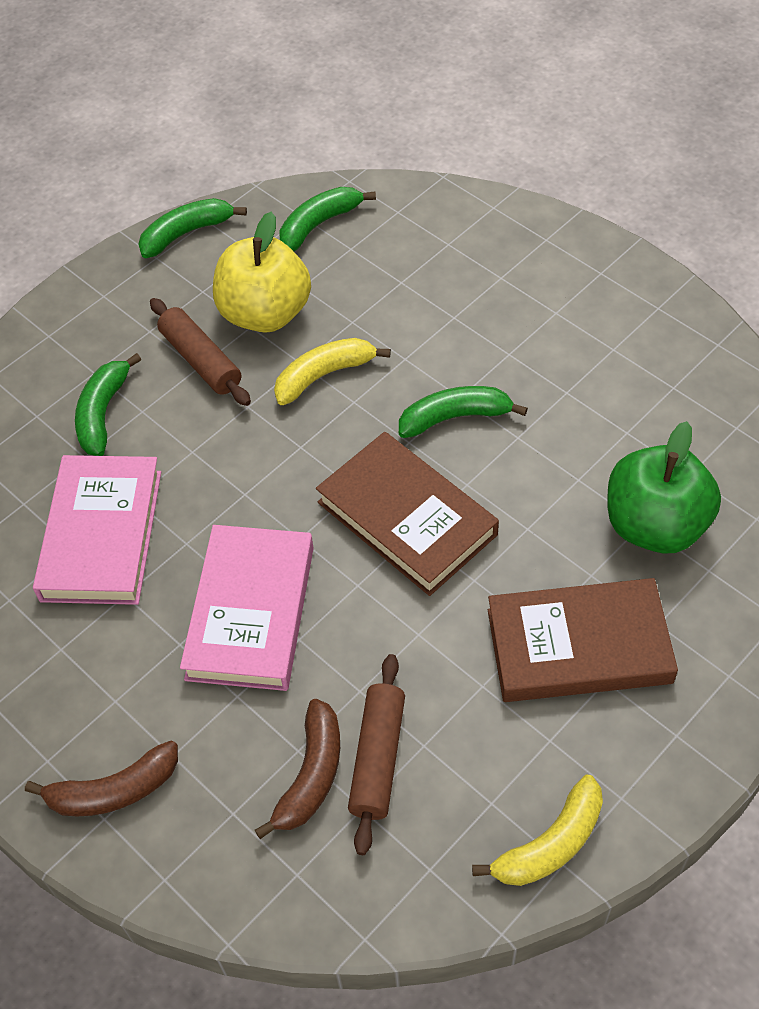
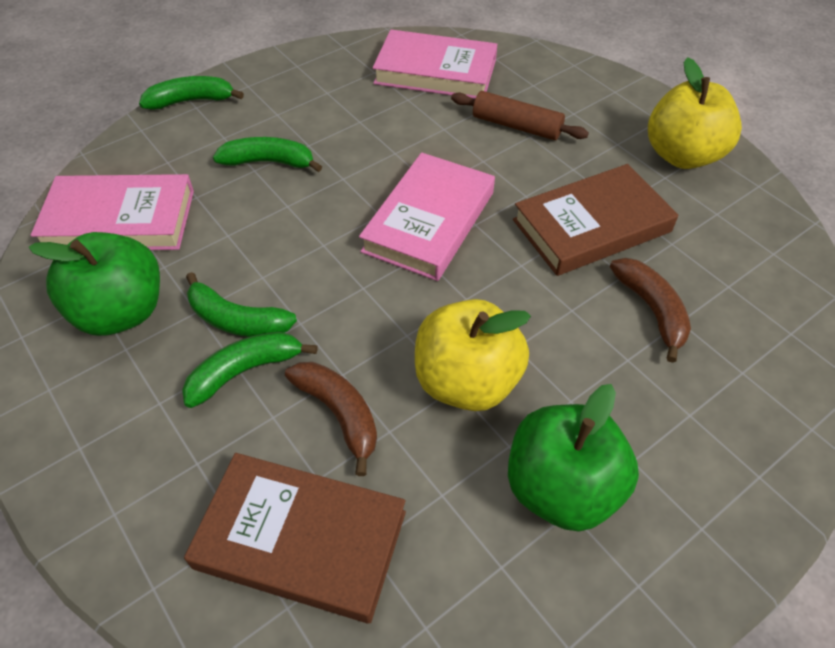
brown rolling pin: 2 -> 1
green apple: 1 -> 2
pink book: 2 -> 3
yellow apple: 1 -> 2
yellow banana: 2 -> 0

